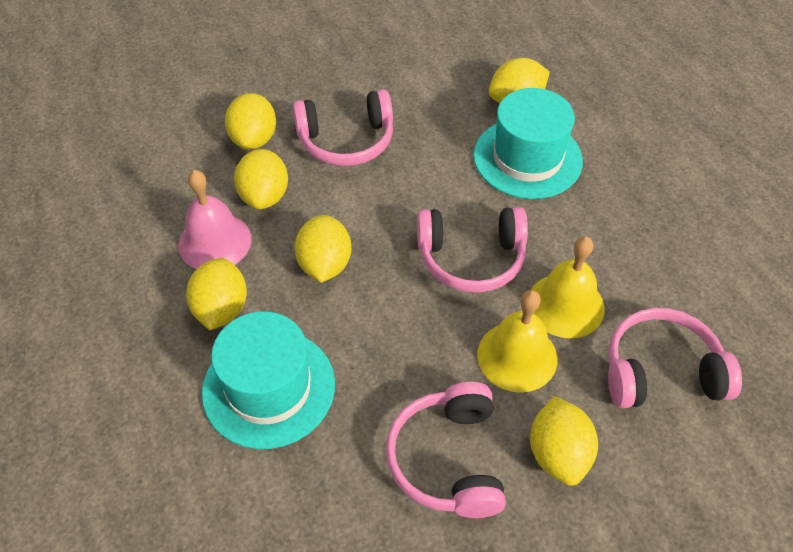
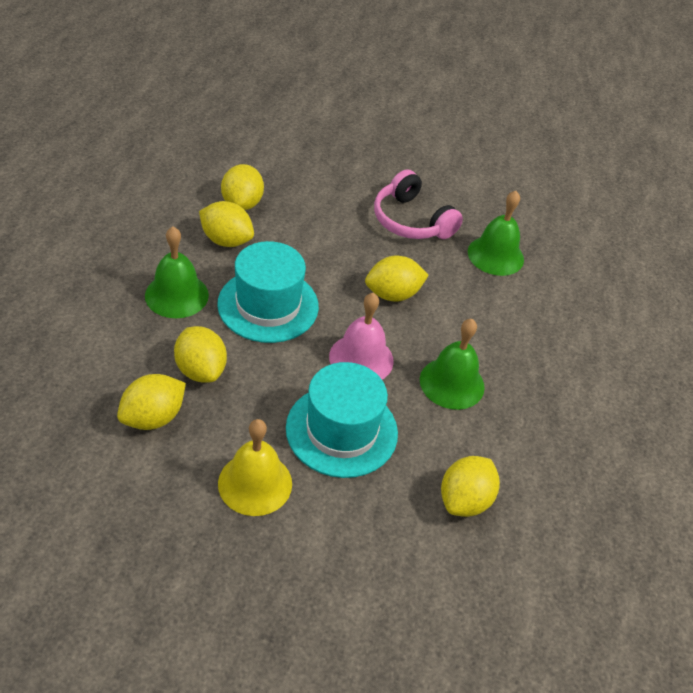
green bell: 0 -> 3
pink headphones: 4 -> 1
yellow bell: 2 -> 1

